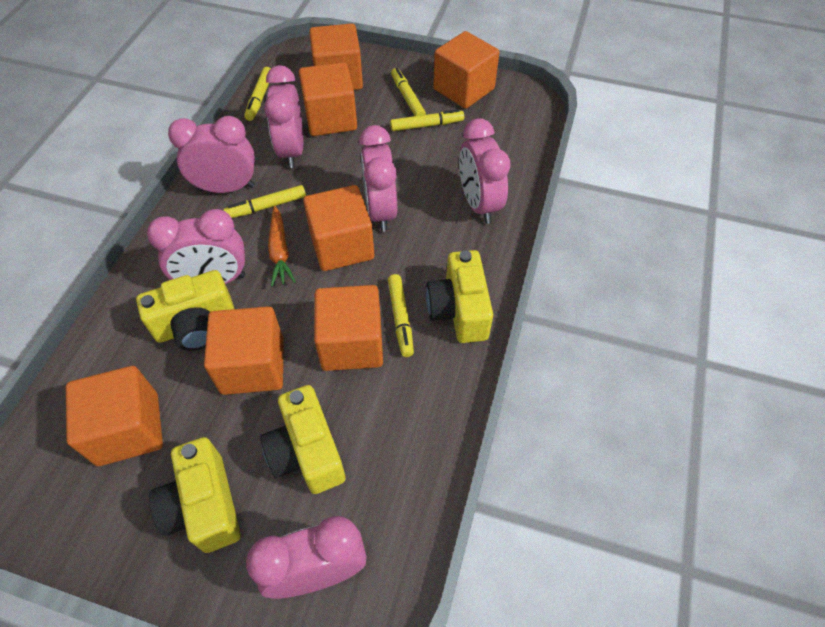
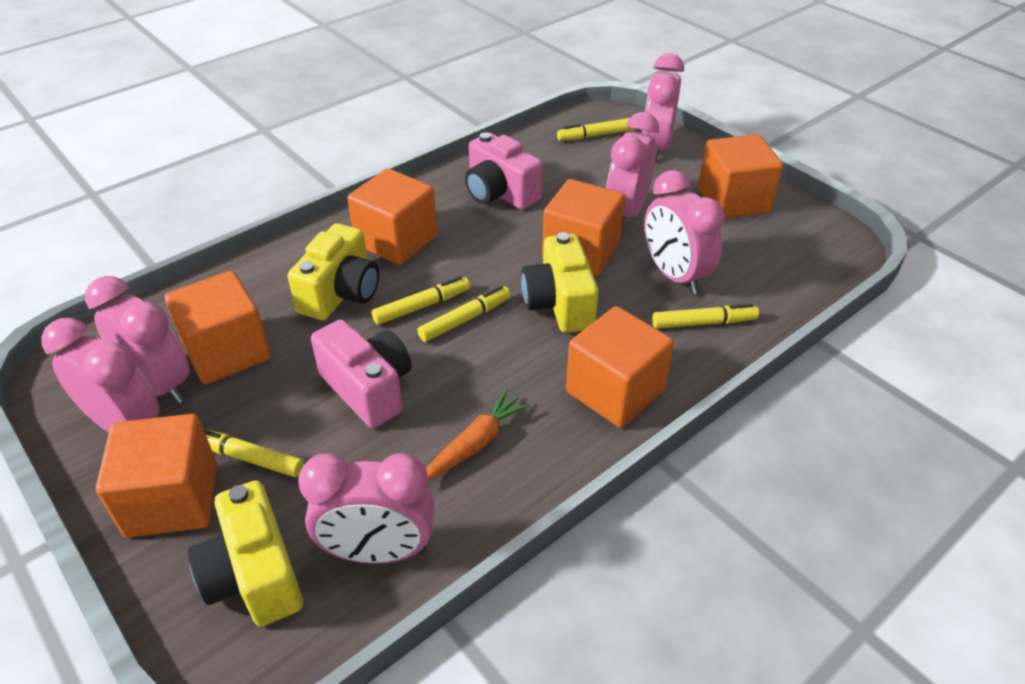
orange cube: 7 -> 6
pink camera: 0 -> 2
yellow camera: 4 -> 3

